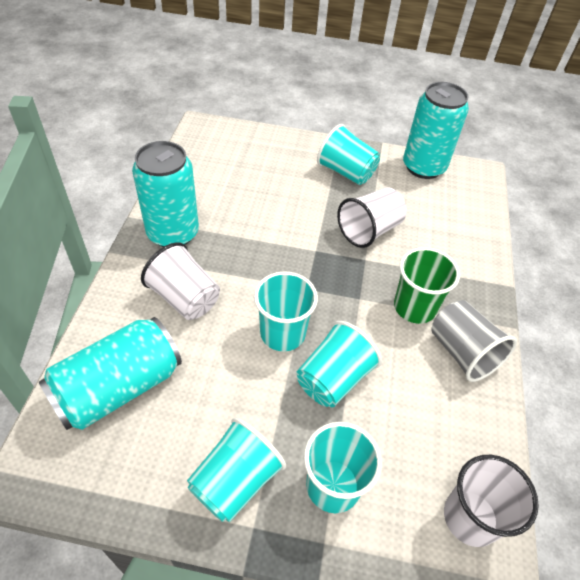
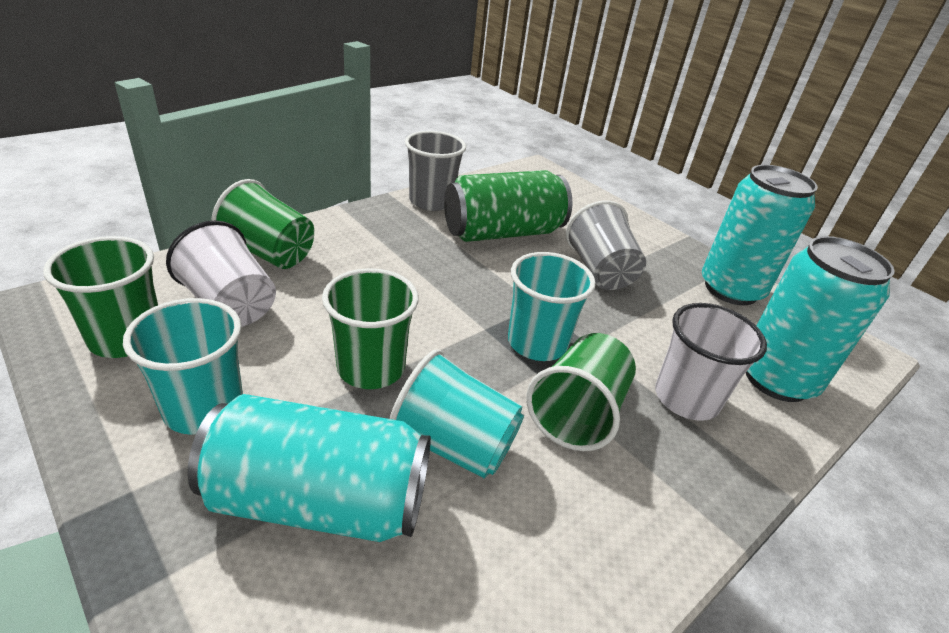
green can: 0 -> 1
green cup: 1 -> 4
grey cup: 1 -> 2
turquoise cup: 5 -> 3
white cup: 3 -> 2

